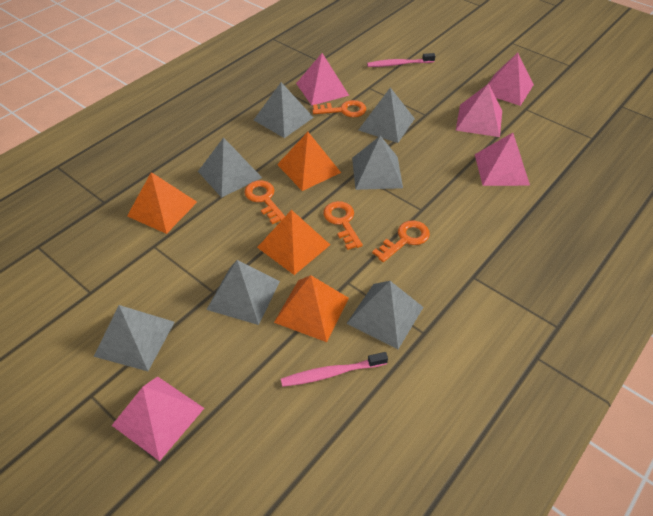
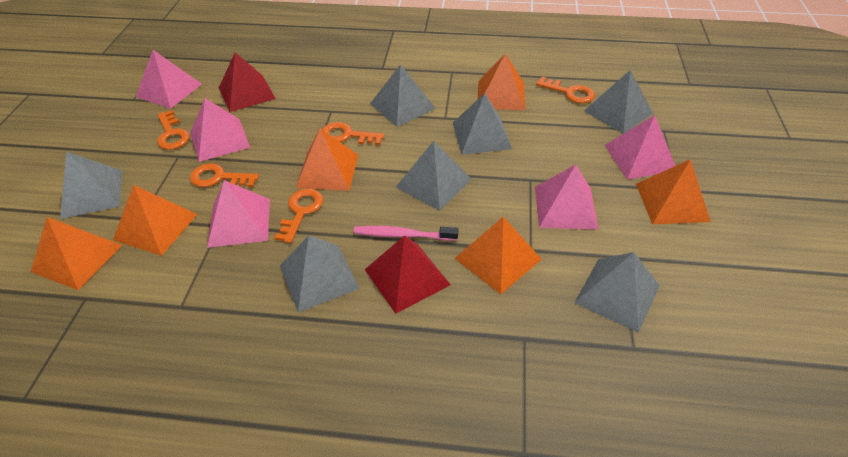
orange key: 4 -> 5
orange pyramid: 4 -> 6
pink toothbrush: 2 -> 1
red pyramid: 0 -> 2

